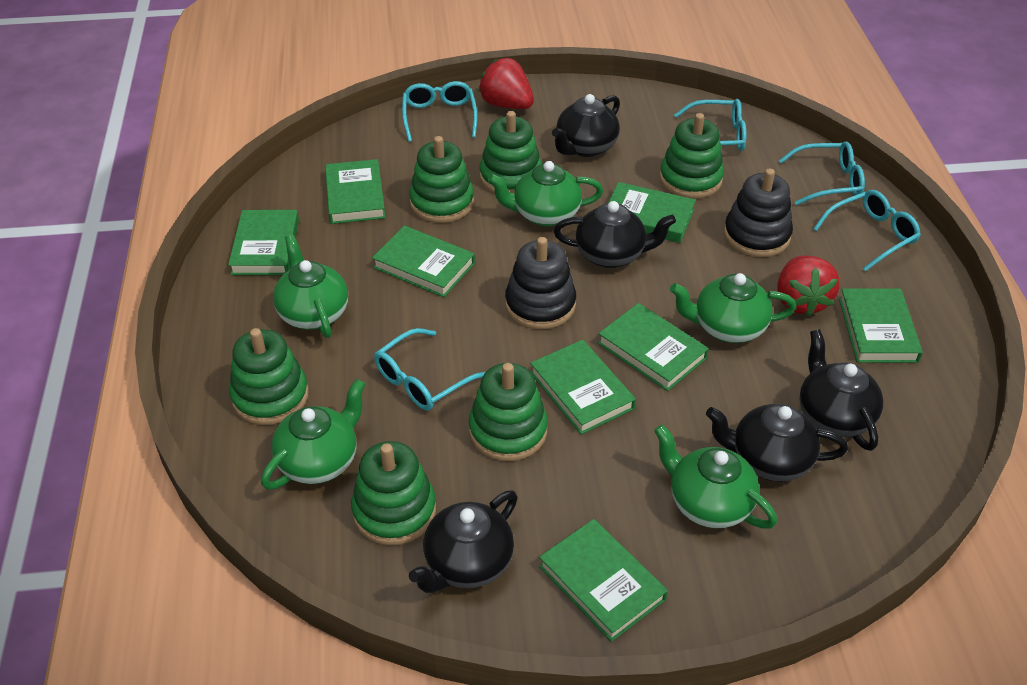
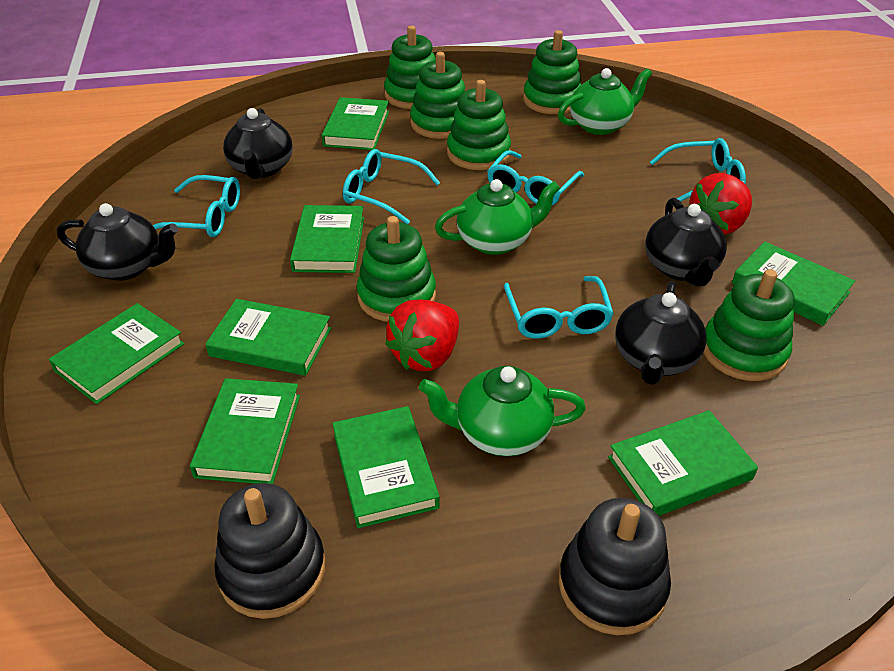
black teapot: 5 -> 4
green teapot: 5 -> 3

